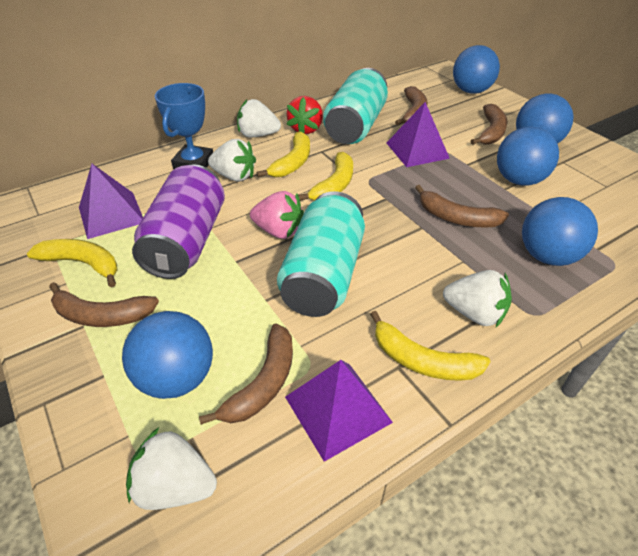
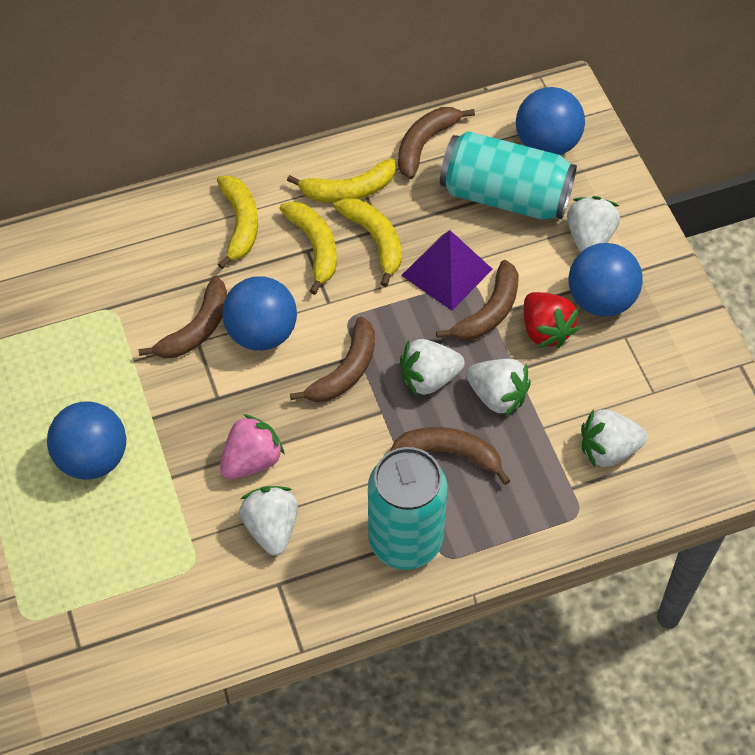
blue ball: 5 -> 4
blue trophy: 1 -> 0
purple can: 1 -> 0
purple pyramid: 3 -> 1
white strawberry: 4 -> 5

